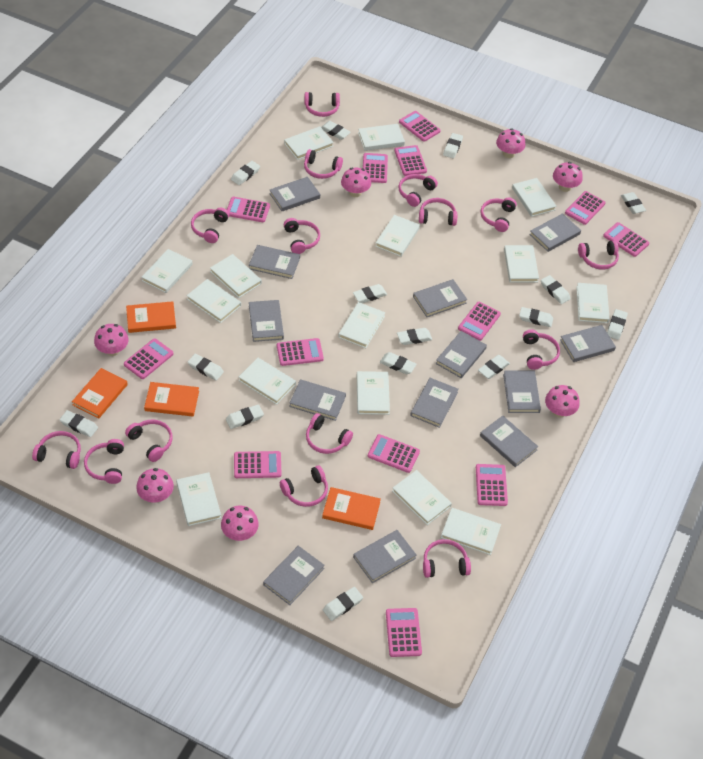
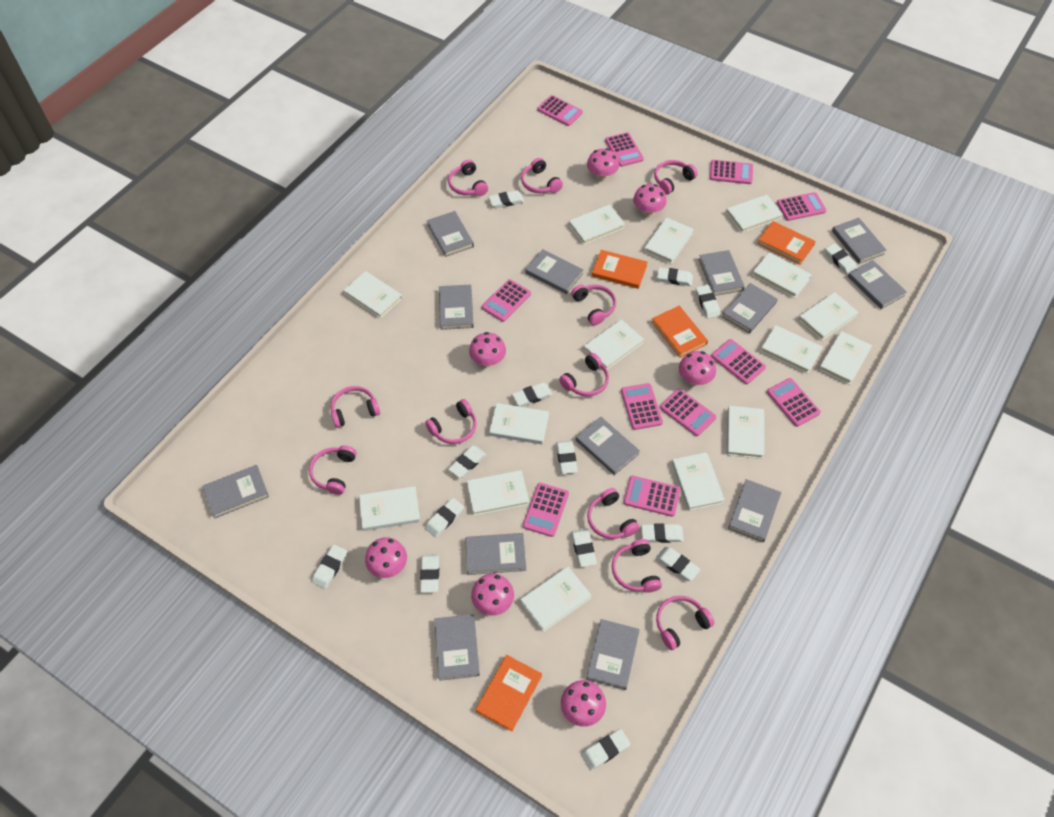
pink calculator: 13 -> 11
pink headphones: 15 -> 11
white eraser: 15 -> 14

